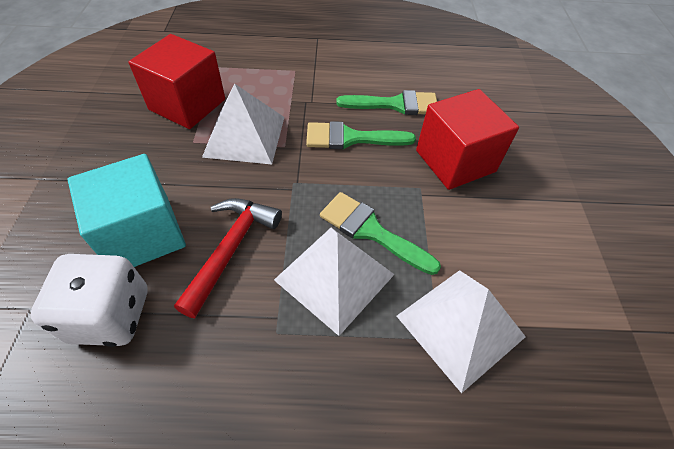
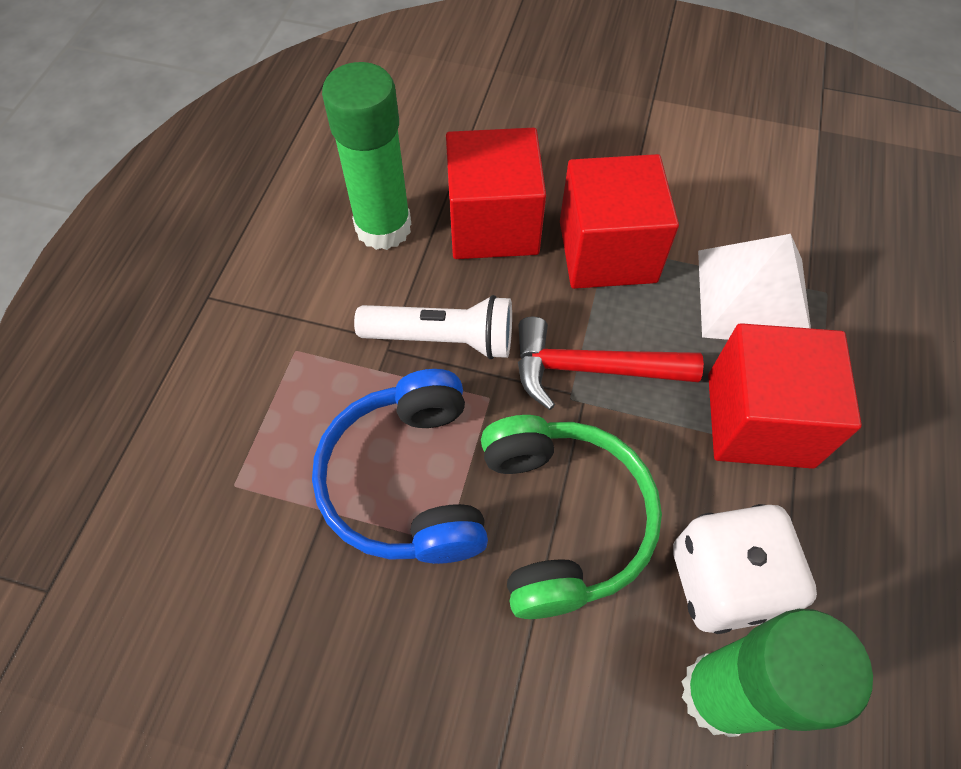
blue headphones: 0 -> 1
green brush: 3 -> 0
green glue stick: 0 -> 2
green headphones: 0 -> 1
red cube: 2 -> 3
turquoise cube: 1 -> 0
white flashlight: 0 -> 1
white pyramid: 3 -> 1

